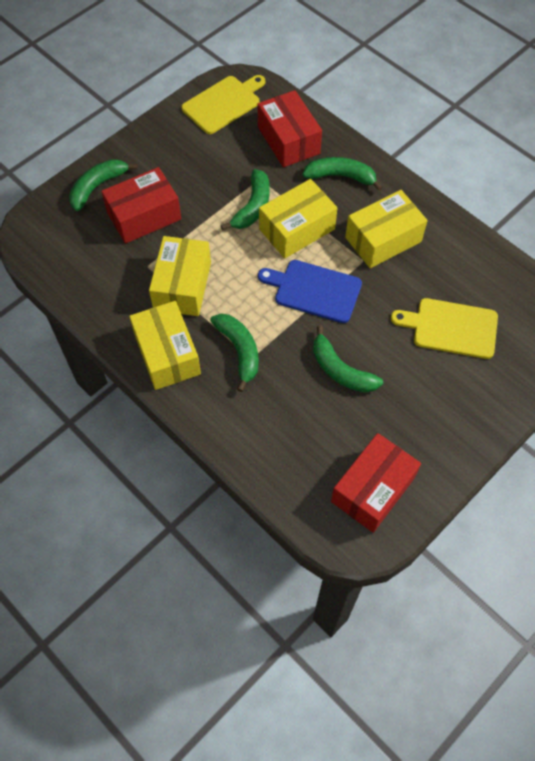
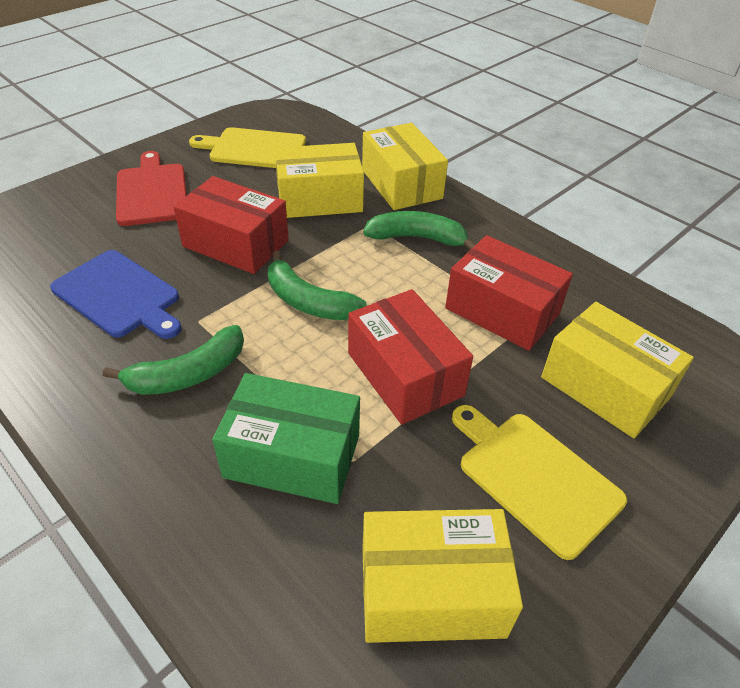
green banana: 5 -> 3
green box: 0 -> 1
red cutting board: 0 -> 1

